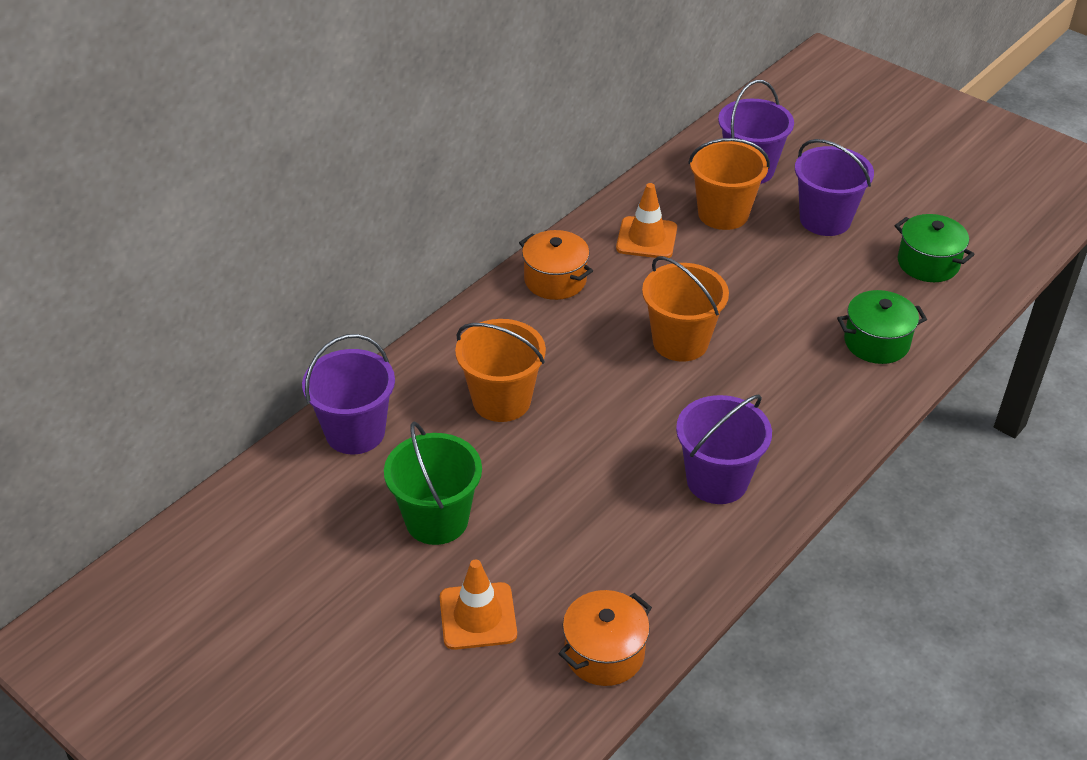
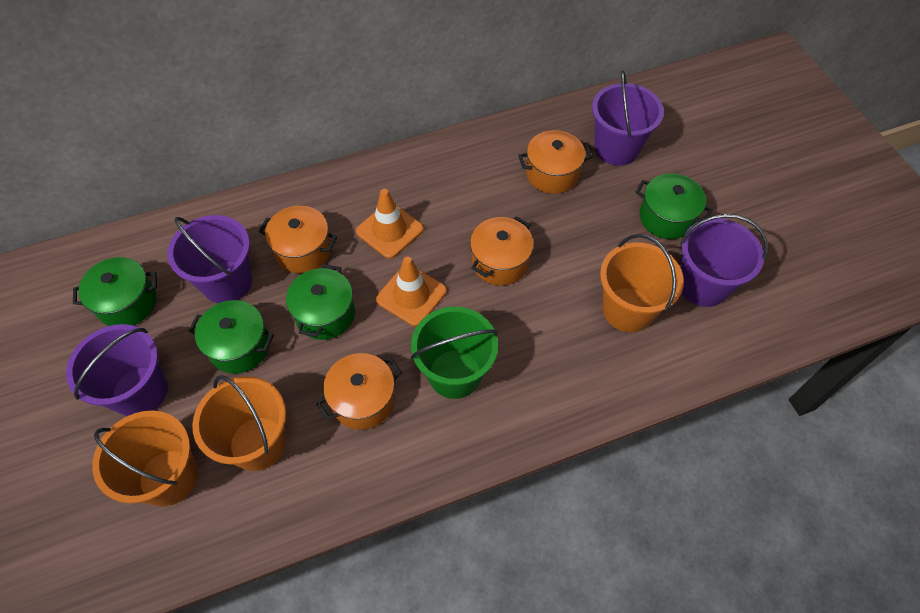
green pot: 2 -> 4
orange pot: 2 -> 4

